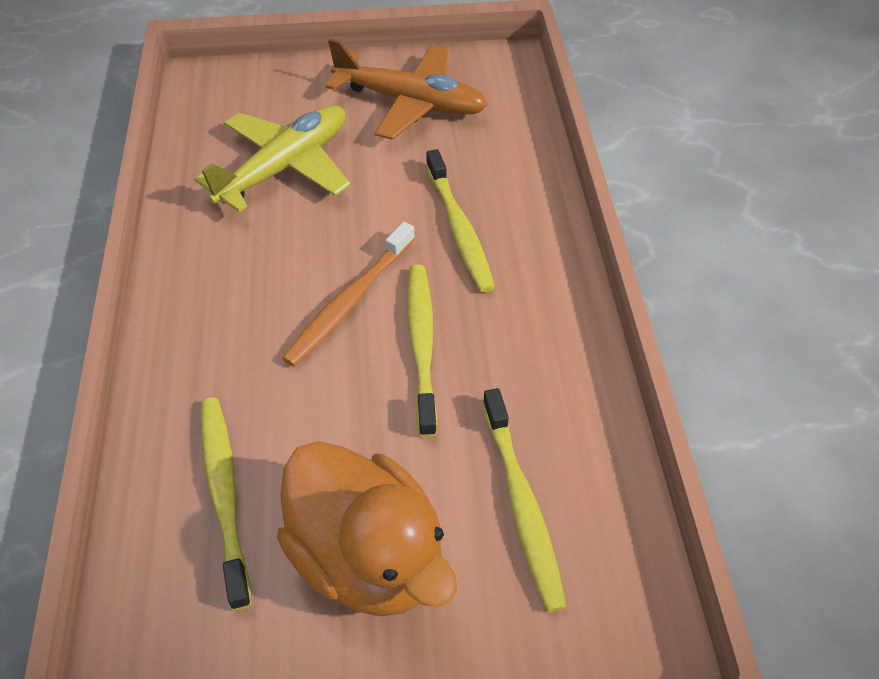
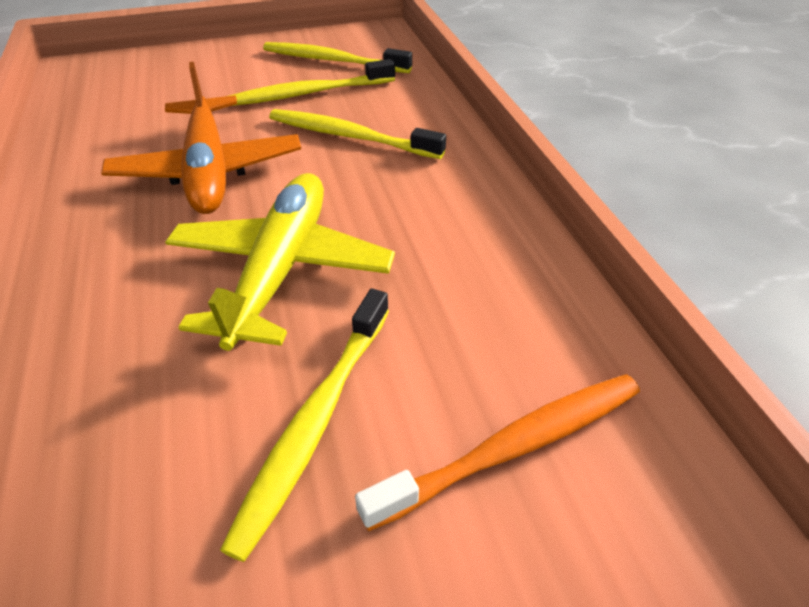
orange duck: 1 -> 0

